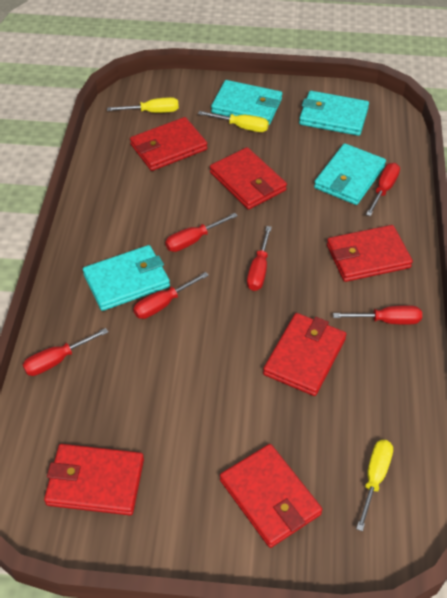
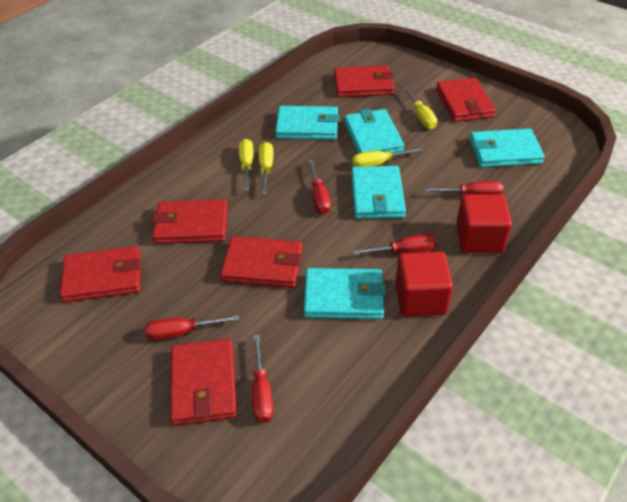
red cube: 0 -> 2
red screwdriver: 6 -> 5
turquoise wallet: 4 -> 5
yellow screwdriver: 3 -> 4

